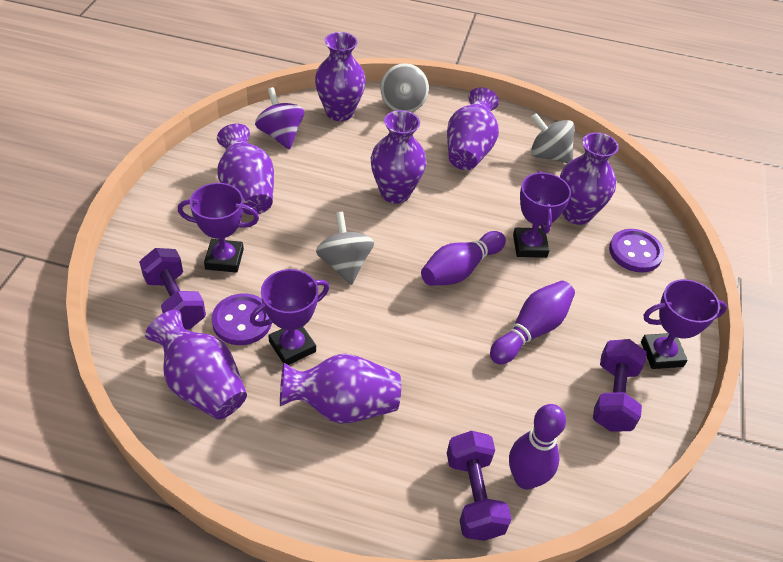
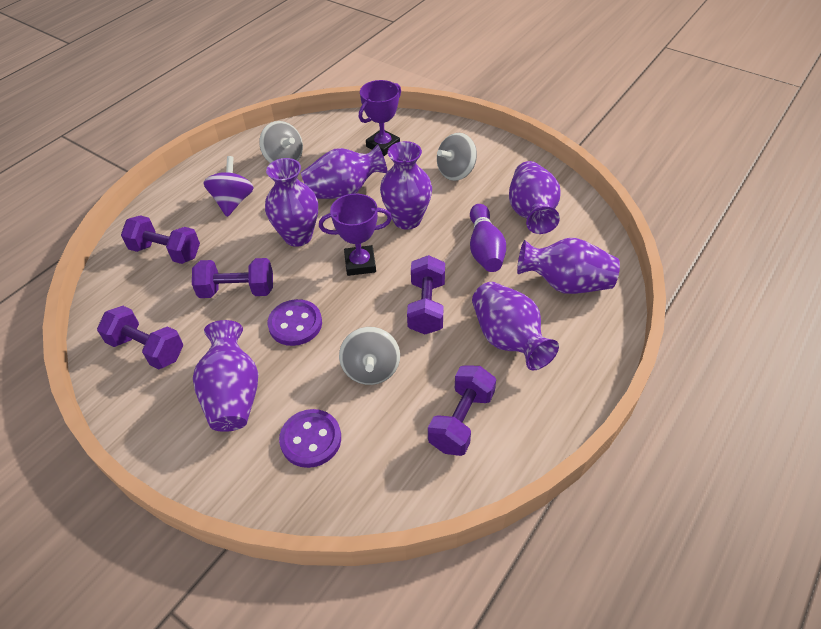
purple bowling pin: 3 -> 1
purple dumbbell: 3 -> 5
purple trophy: 4 -> 2

